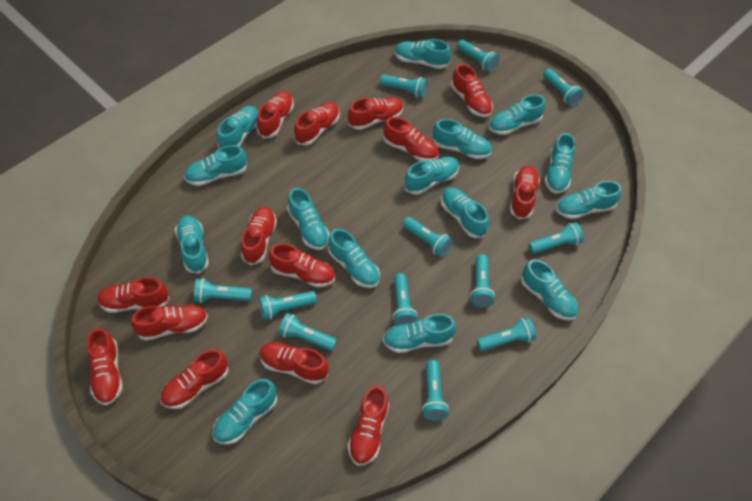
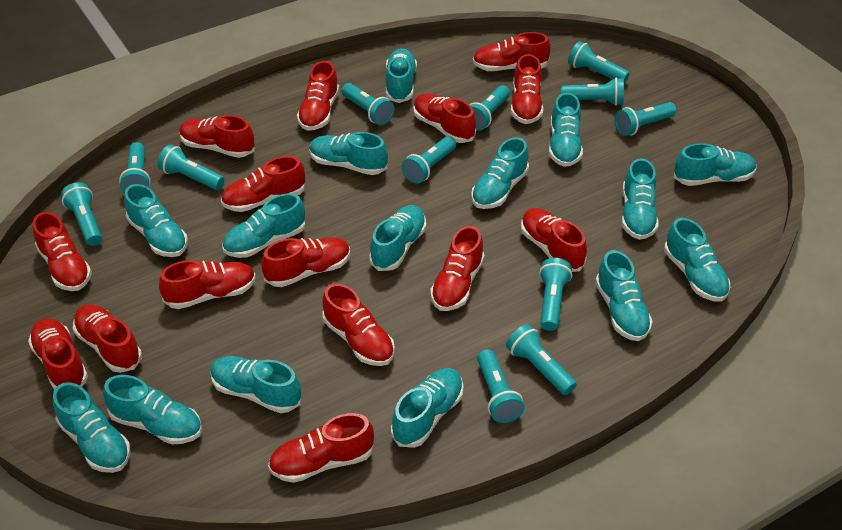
red shoe: 14 -> 15

